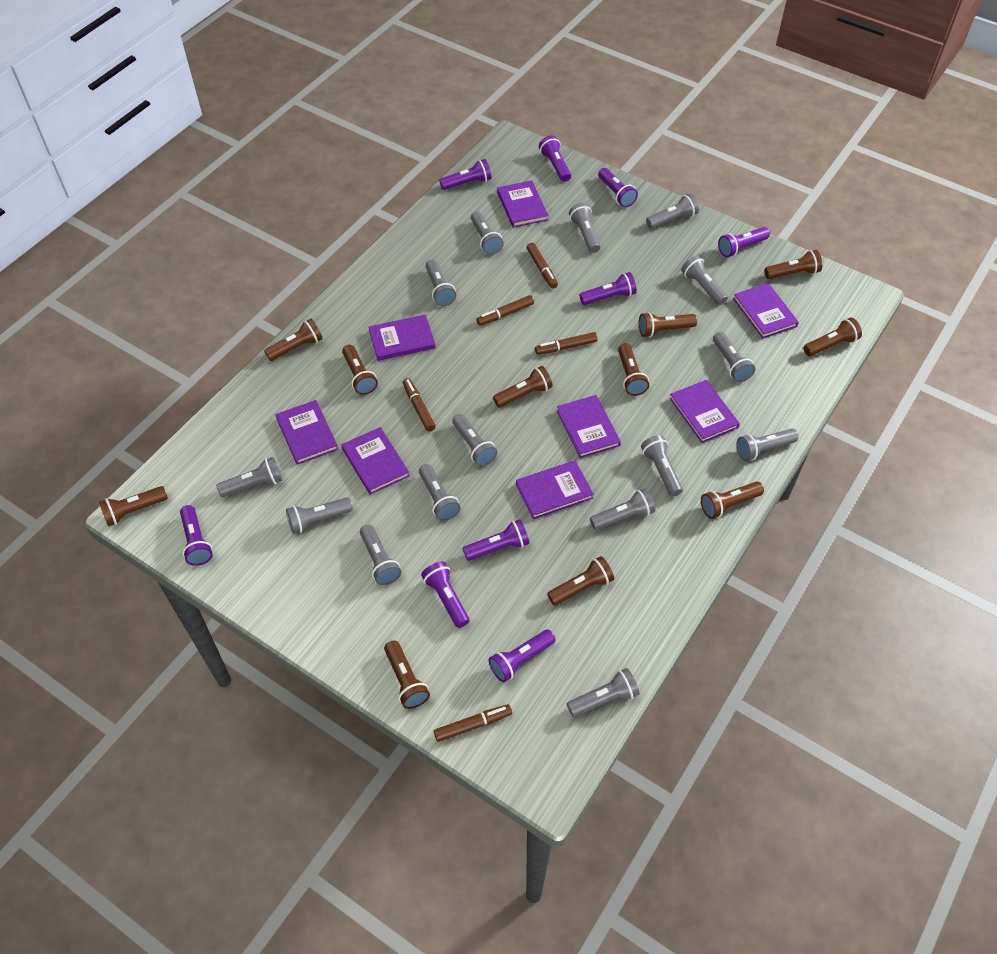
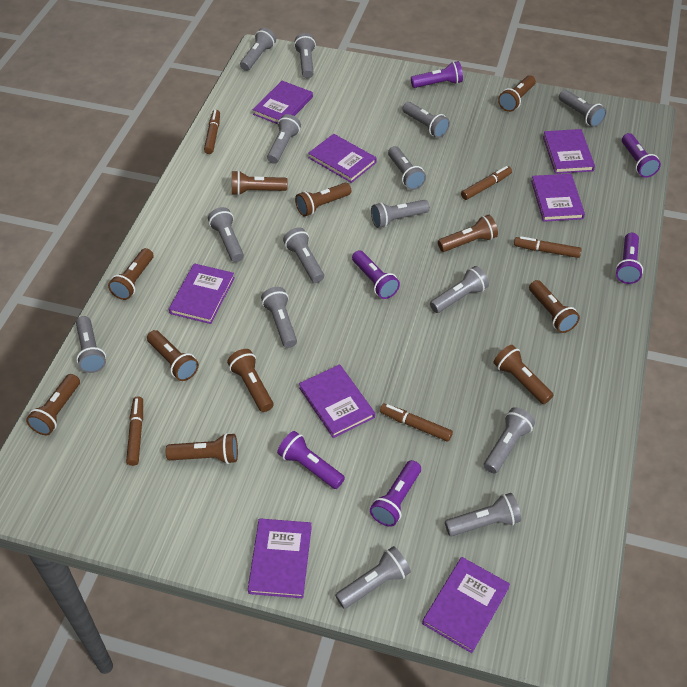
purple flashlight: 9 -> 6

